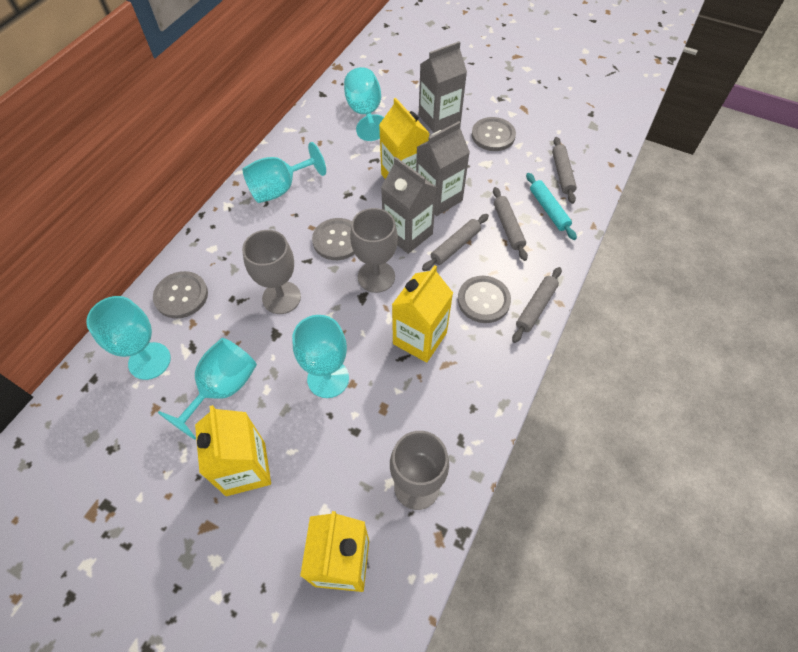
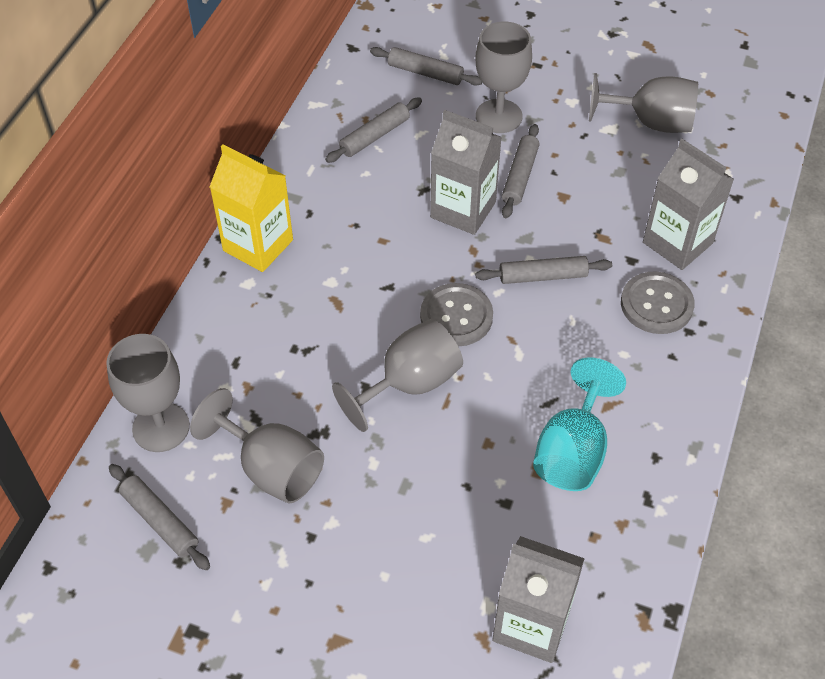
grey button: 4 -> 2
grey goblet: 3 -> 5
grey rolling pin: 4 -> 5
turquoise goblet: 5 -> 1
turquoise rolling pin: 1 -> 0
yellow carton: 4 -> 1

